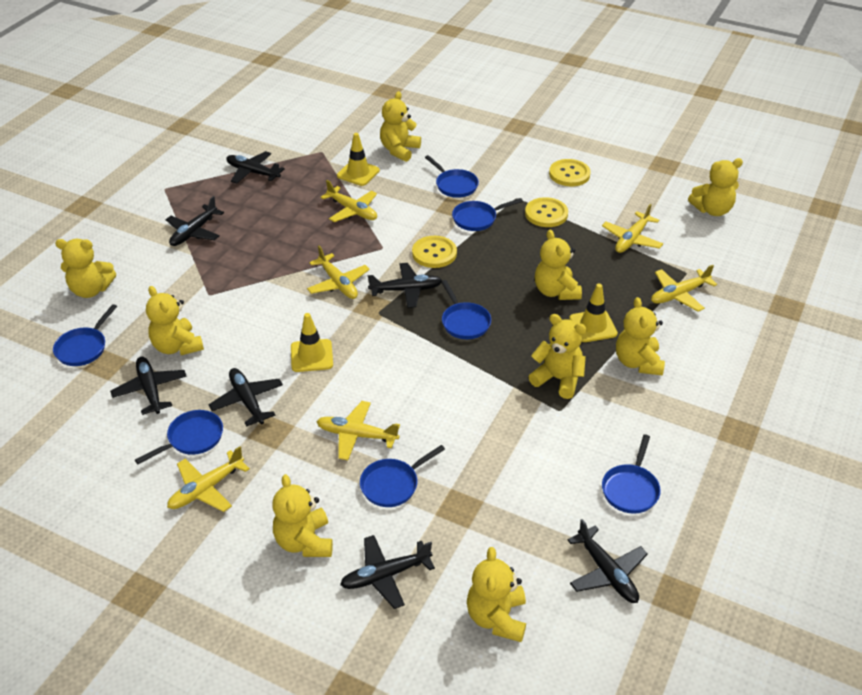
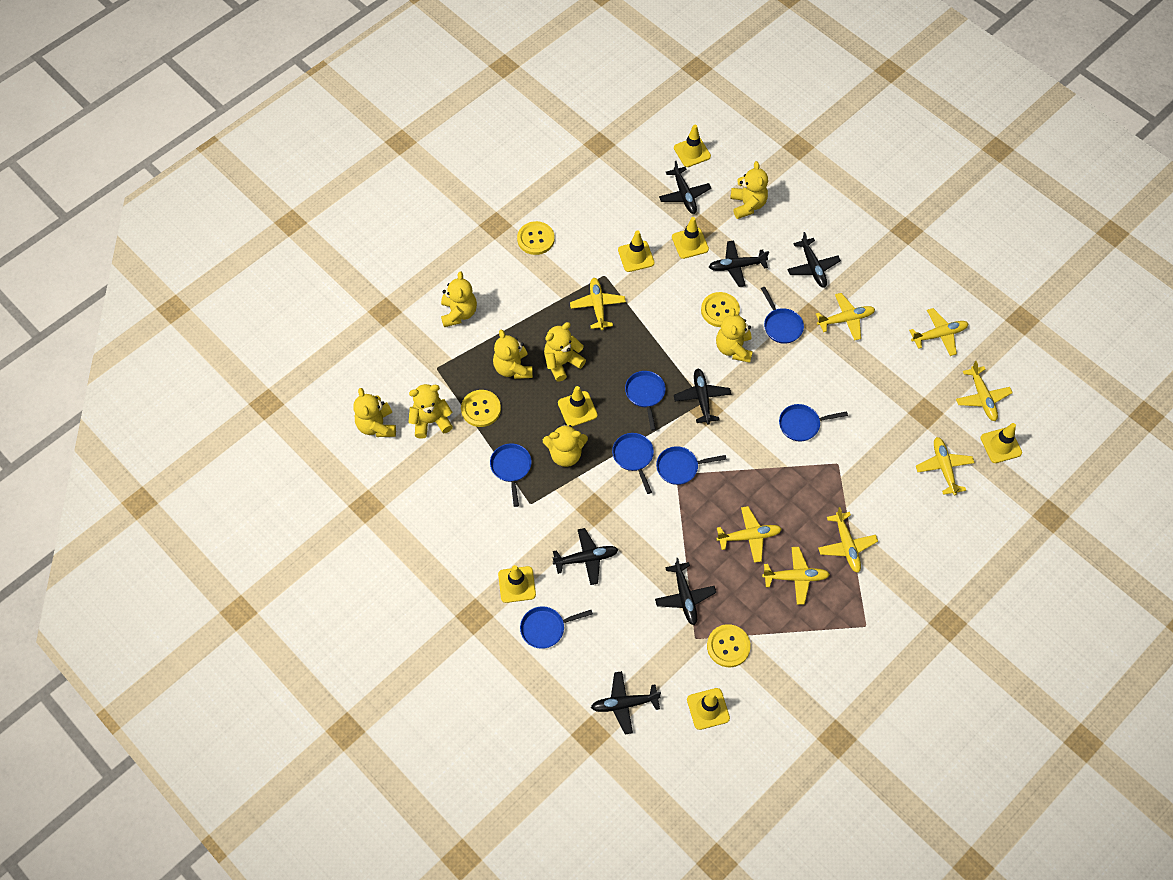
yellow button: 3 -> 4
yellow plane: 6 -> 8
yellow teddy bear: 9 -> 8
yellow traffic cone: 3 -> 7

